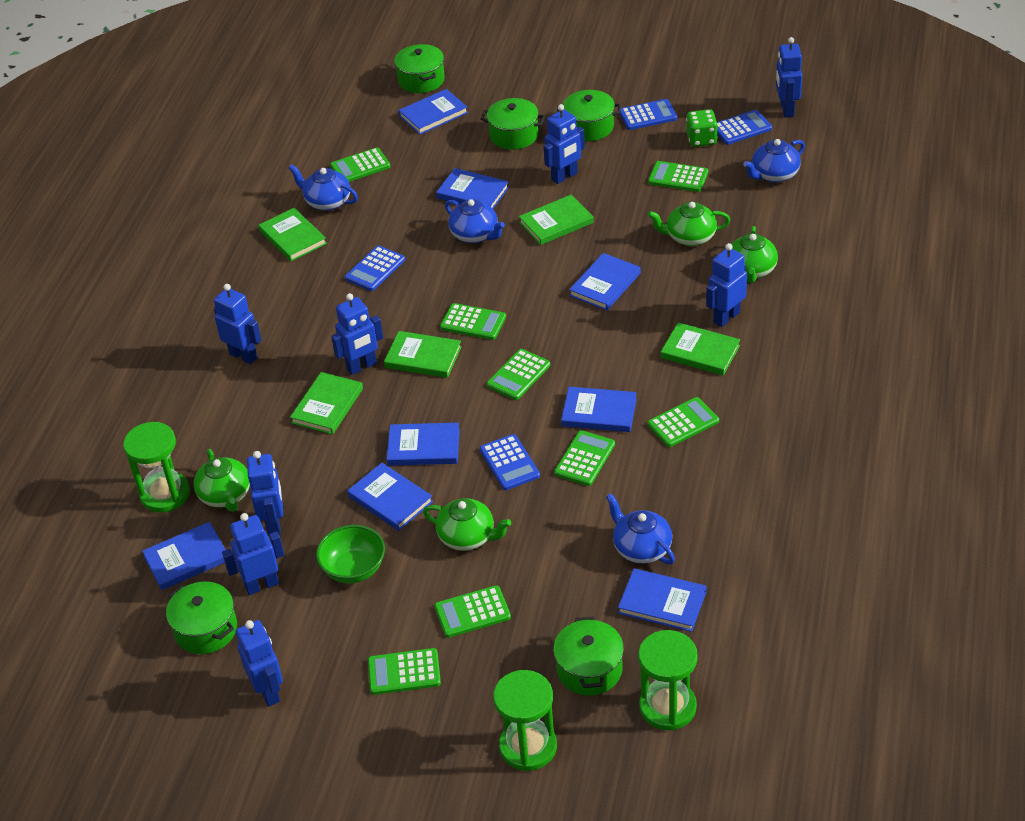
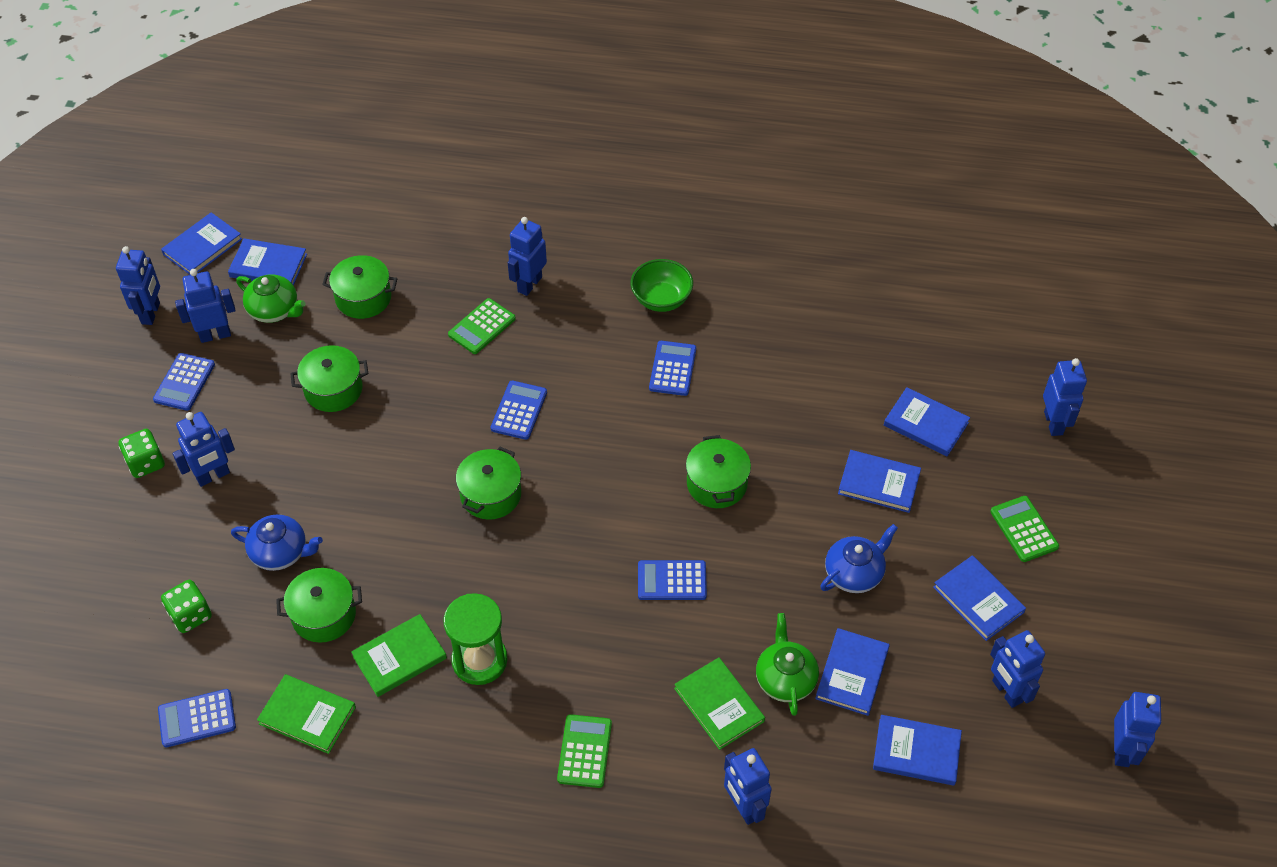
blue book: 8 -> 7
blue calculator: 4 -> 5
blue teapot: 4 -> 2
green book: 5 -> 3
green calculator: 8 -> 3
green dice: 1 -> 2
green hourglass: 3 -> 1
green teapot: 4 -> 2

